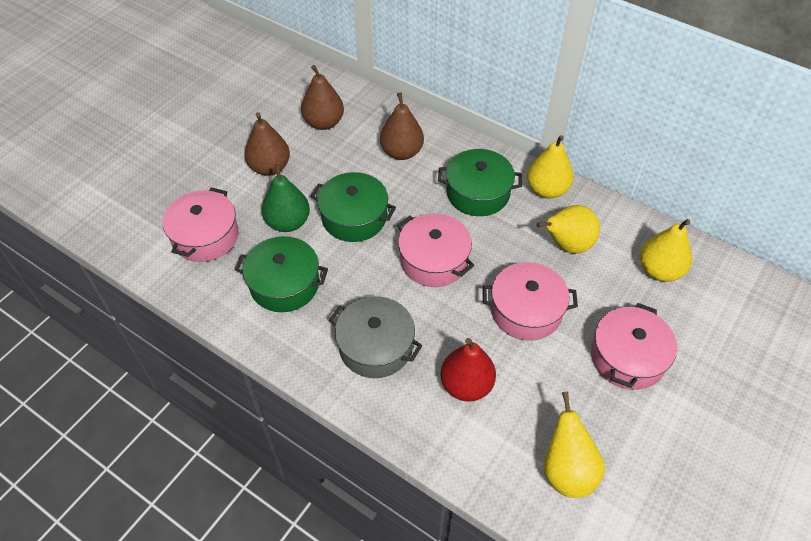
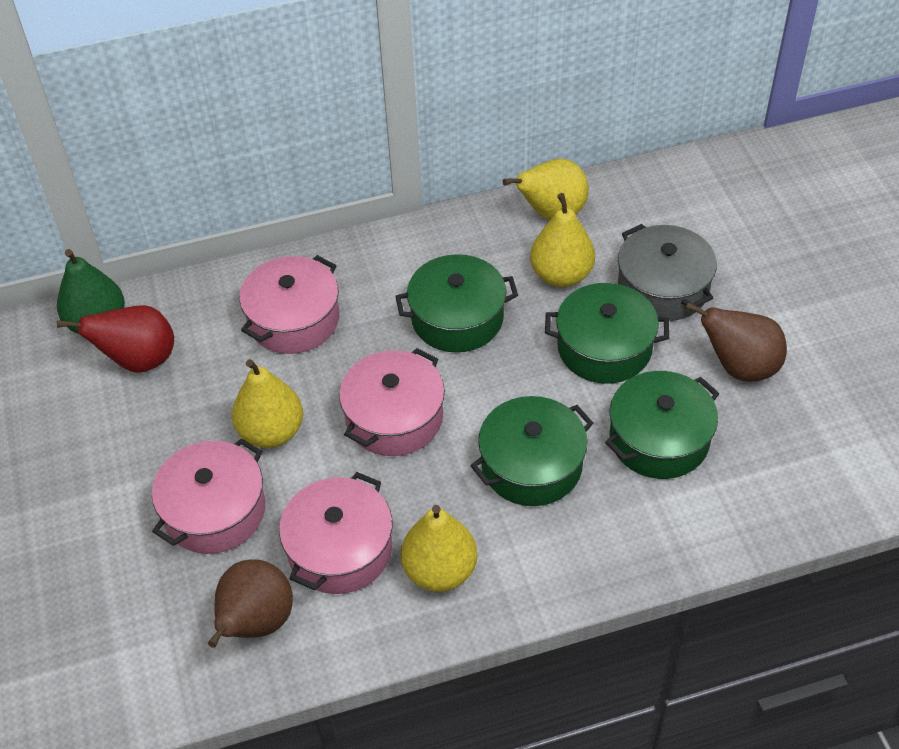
brown pear: 3 -> 2
green pot: 3 -> 4

